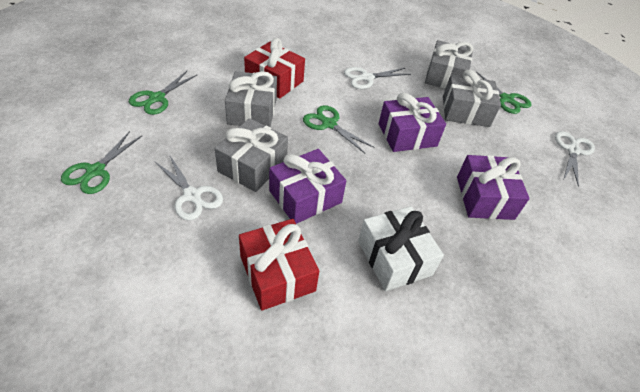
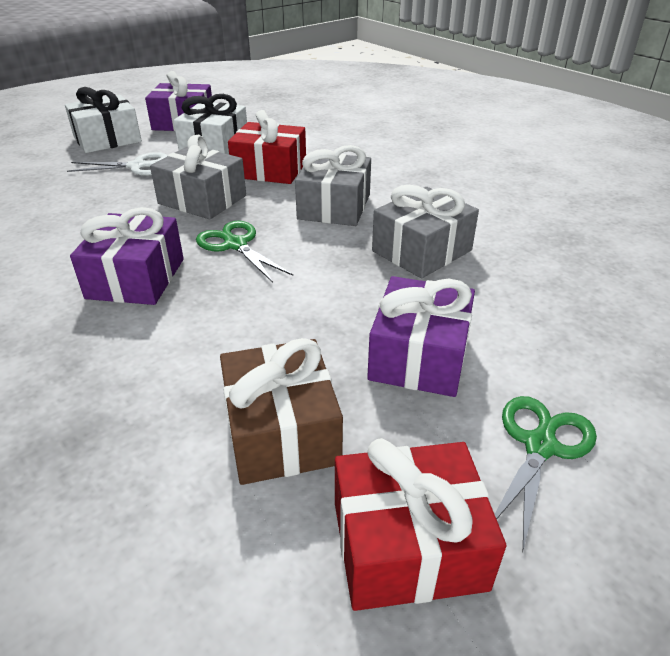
brown gift: 0 -> 1
green scissors: 4 -> 2
grey gift: 4 -> 3
white gift: 1 -> 2
white scissors: 3 -> 1

